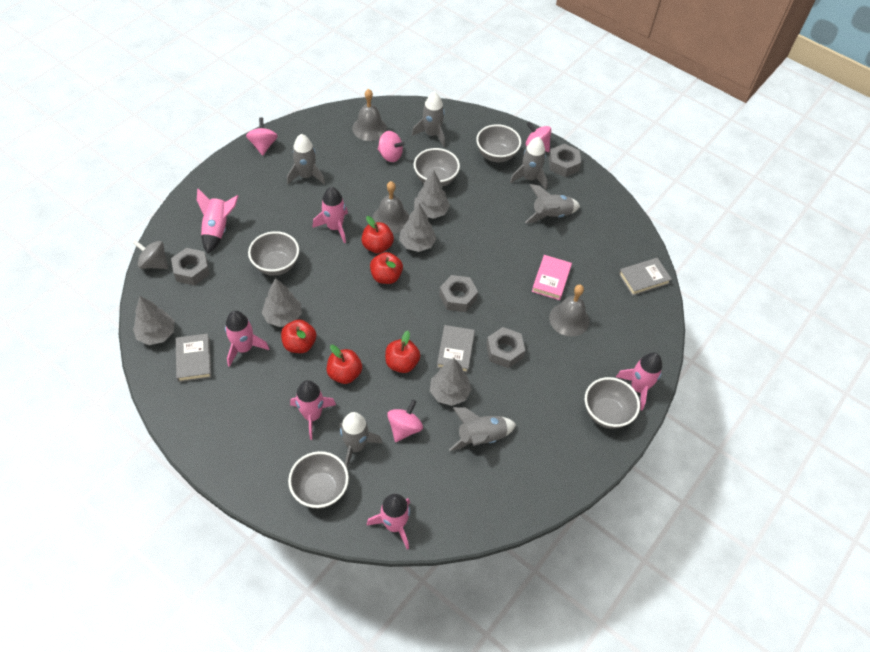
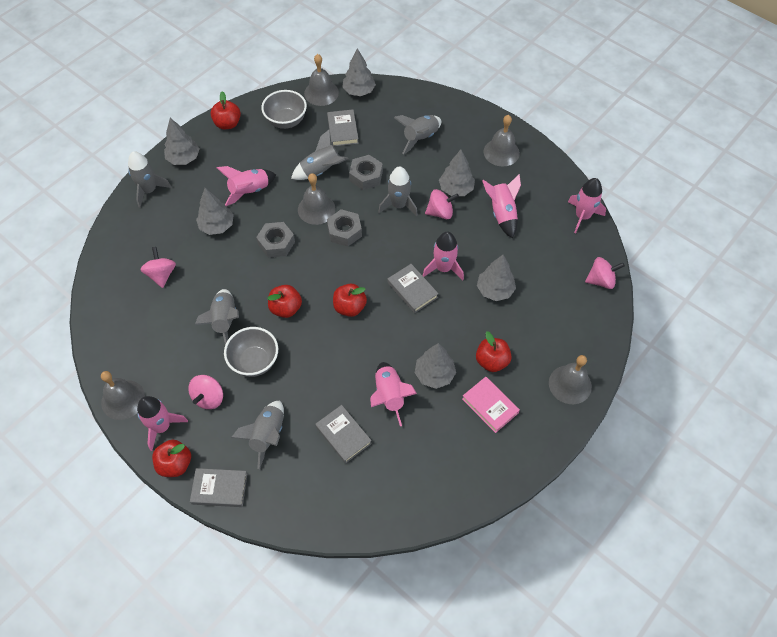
grey bell: 3 -> 5
grey book: 3 -> 4
grey bowl: 5 -> 2
grey nut: 4 -> 3
grey spinning top: 1 -> 0
grey tree: 5 -> 6

